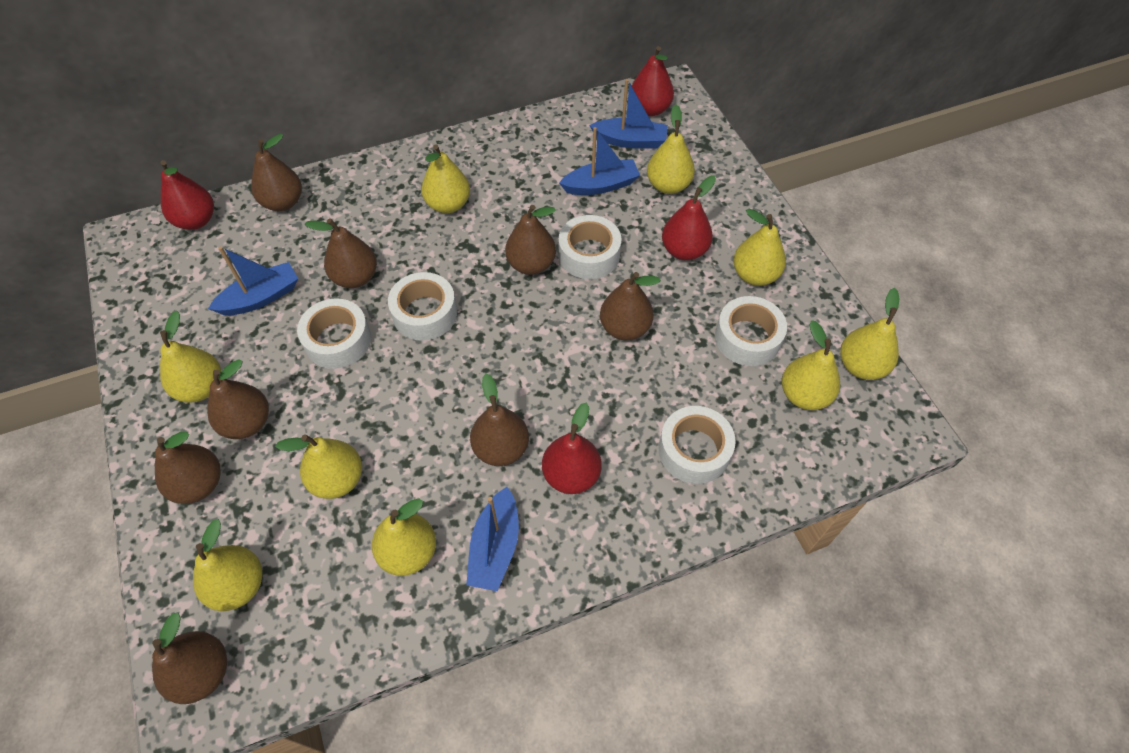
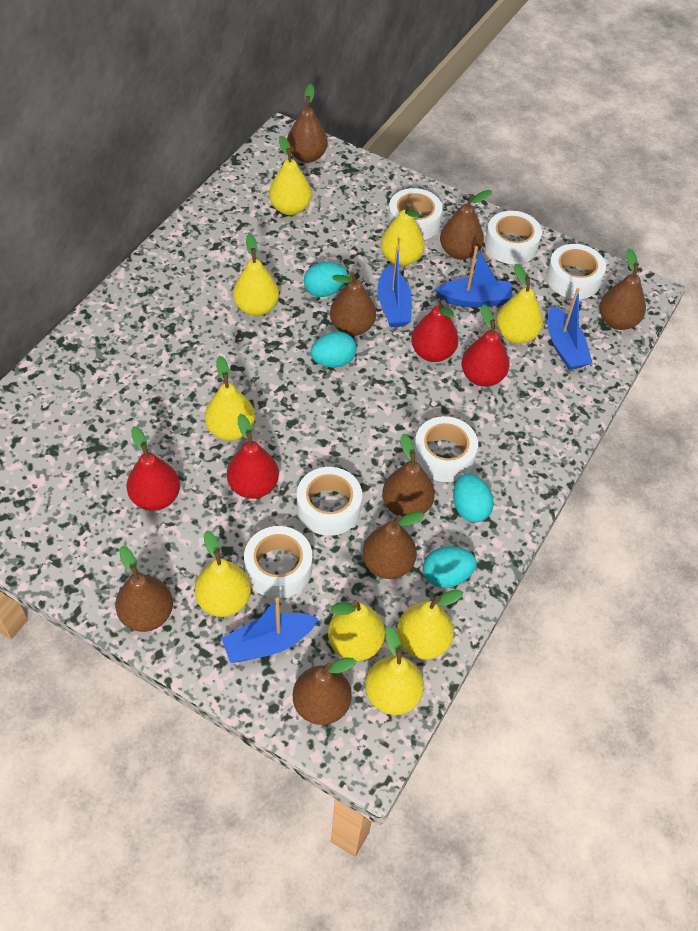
turquoise egg: 0 -> 4
white tape: 5 -> 6

